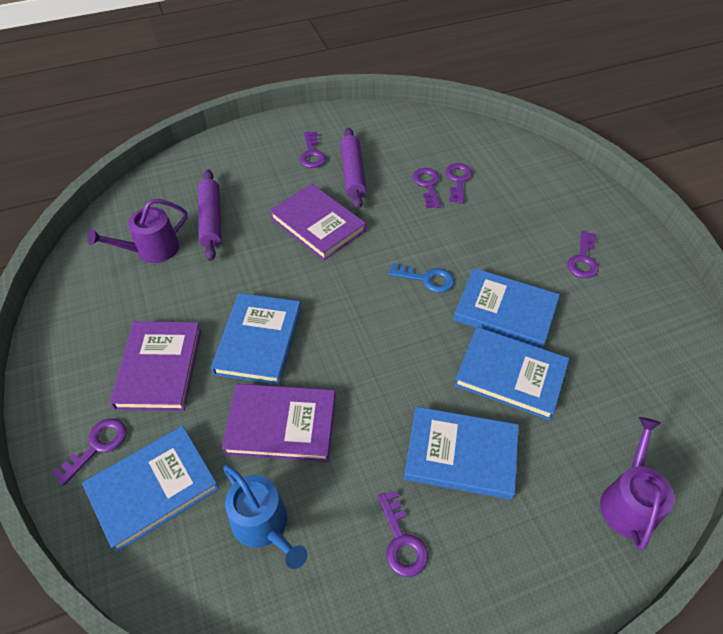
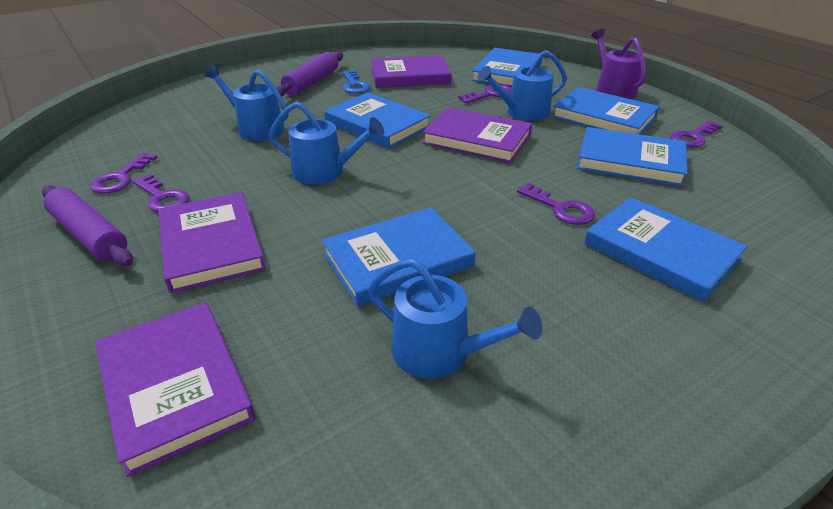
blue book: 5 -> 6
blue watering can: 1 -> 4
purple book: 3 -> 4
purple key: 6 -> 5
purple watering can: 2 -> 1

